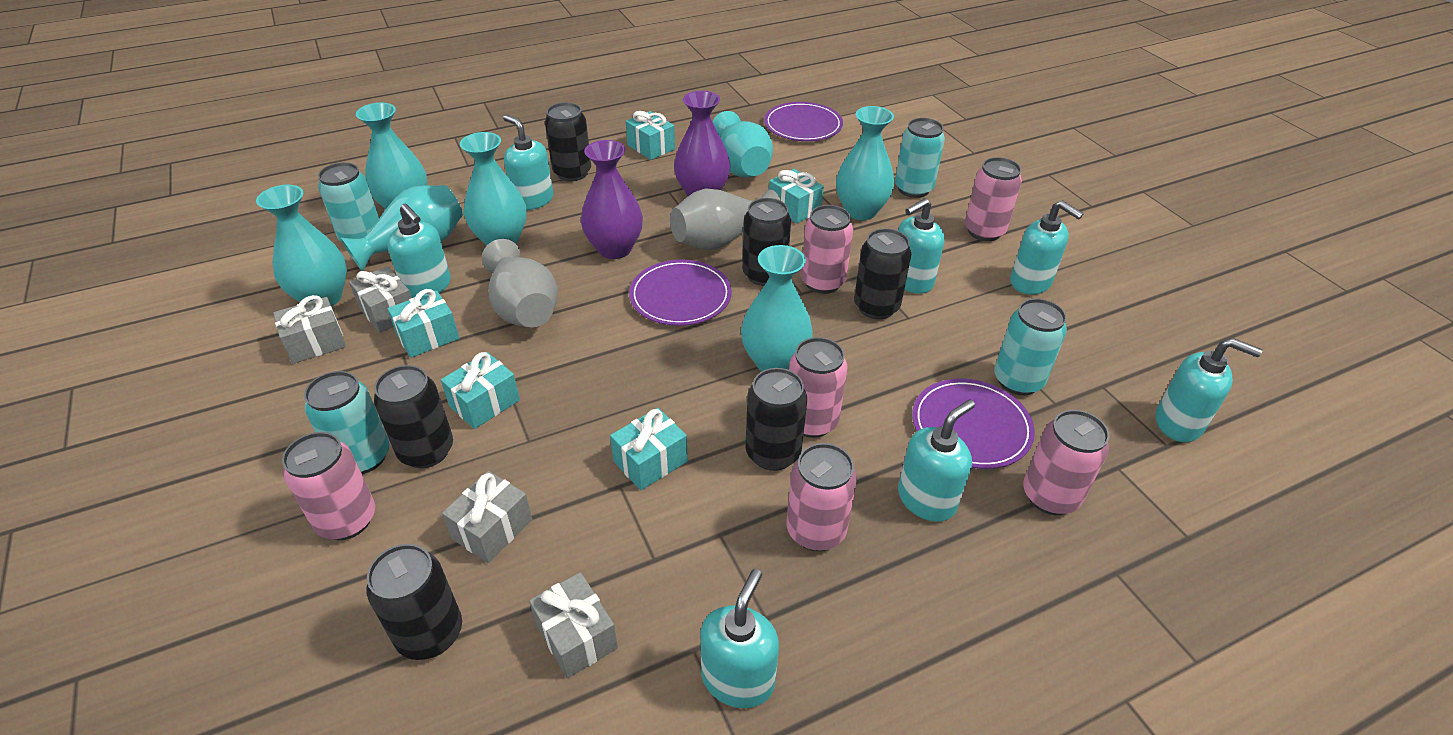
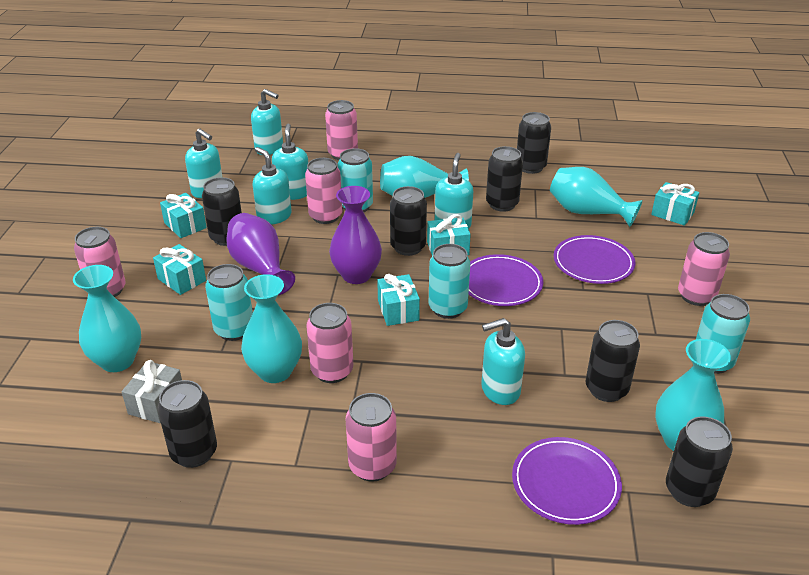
black can: 6 -> 7
grey gift: 4 -> 1
grey vase: 2 -> 0
turquoise soap dispenser: 7 -> 6
turquoise vase: 7 -> 5

